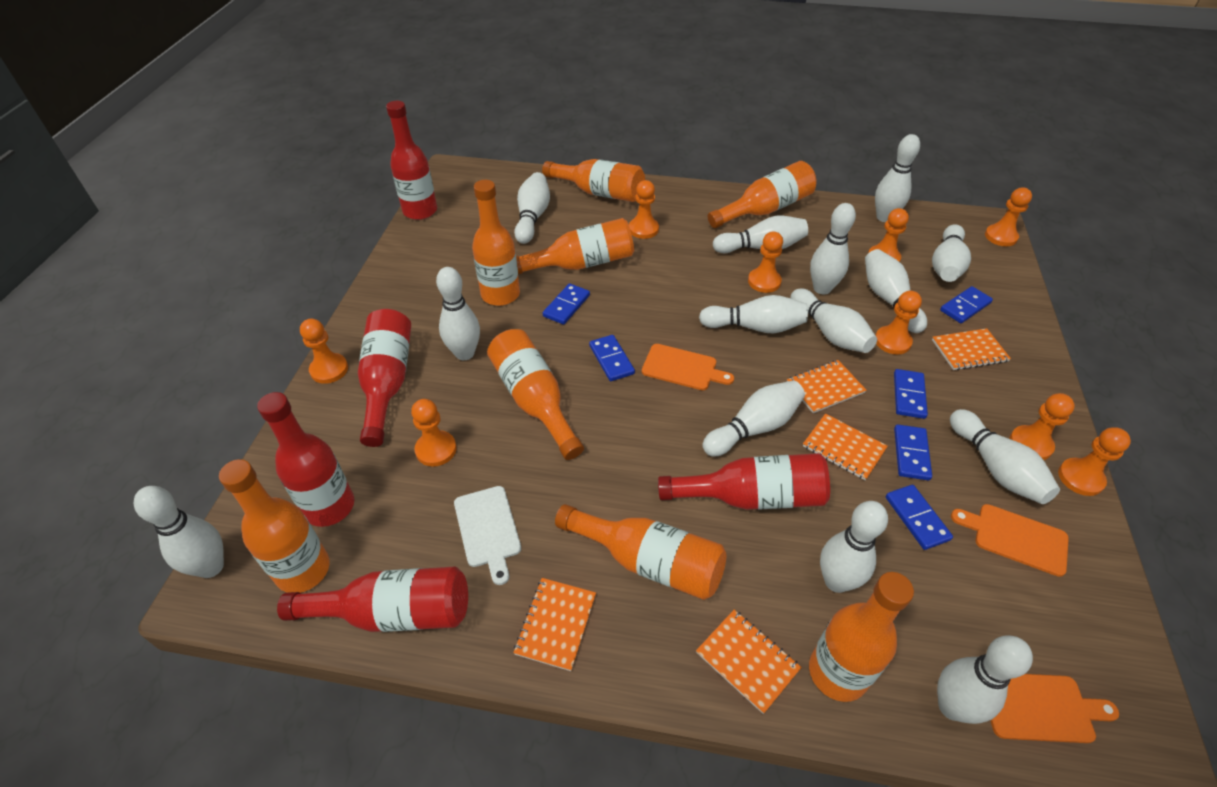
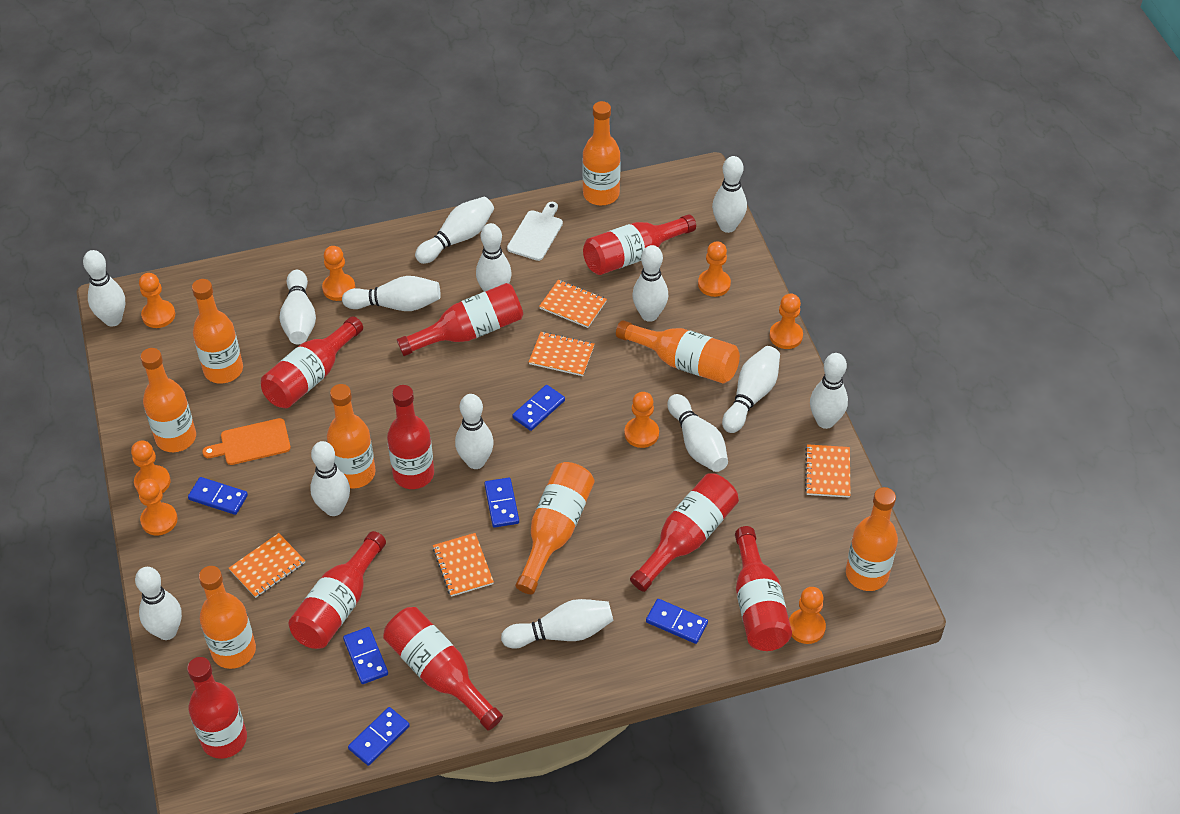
orange cutting board: 3 -> 1
orange pawn: 9 -> 8
red bottle: 5 -> 9

